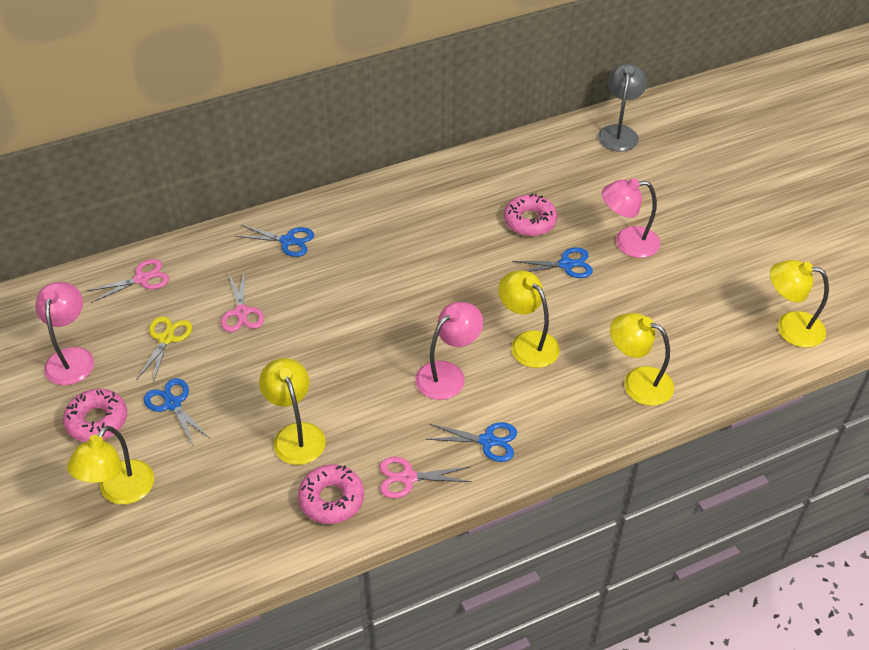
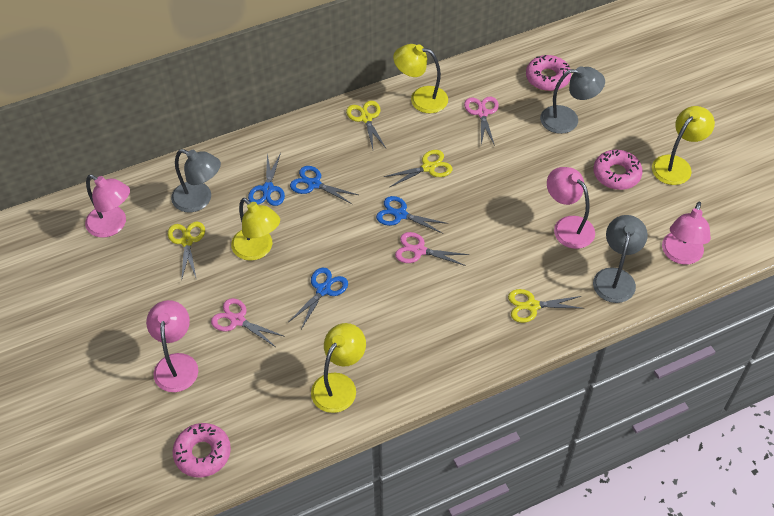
grey lamp: 1 -> 3
pink lamp: 3 -> 4
yellow lamp: 5 -> 4
yellow scissors: 1 -> 4

